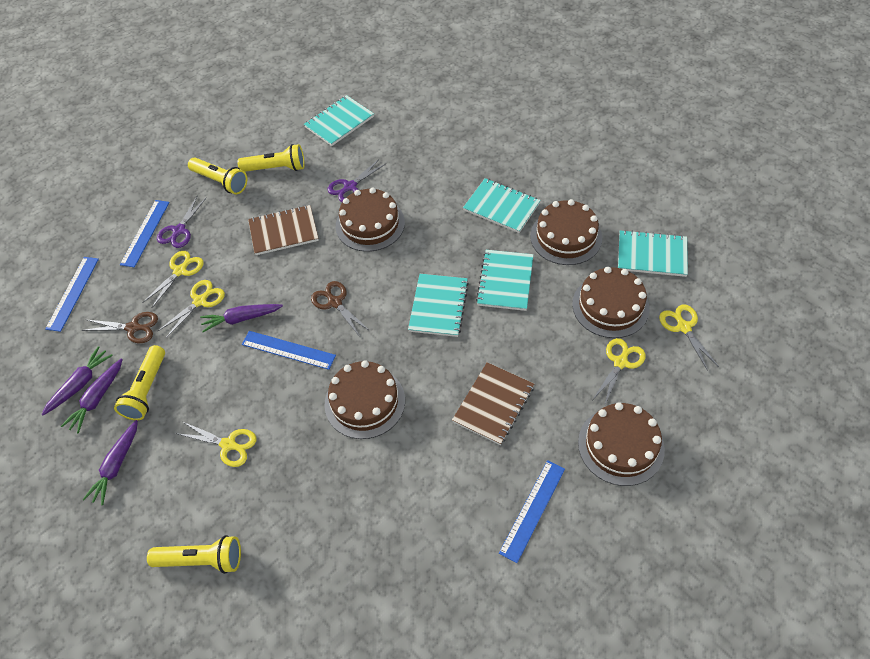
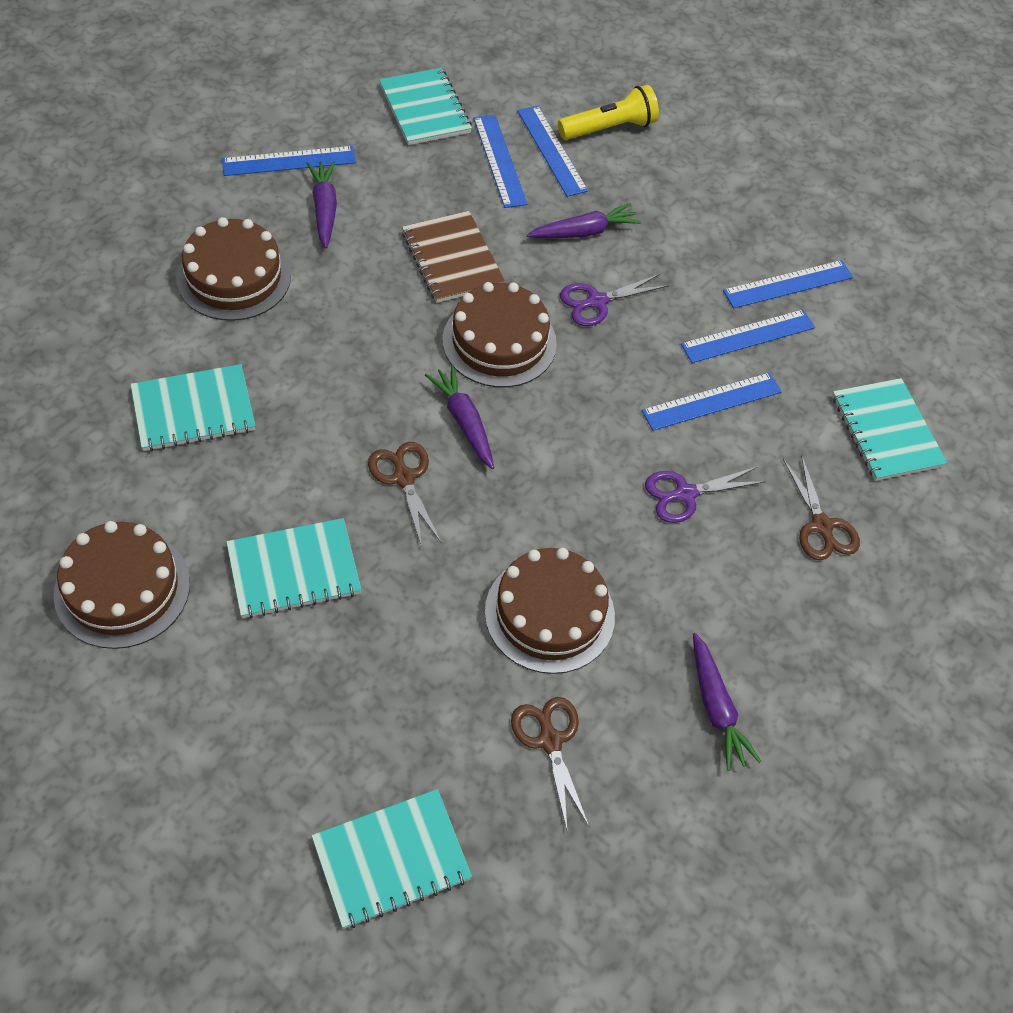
blue ruler: 4 -> 6
brown cake: 5 -> 4
brown notebook: 2 -> 1
brown scissors: 2 -> 3
yellow flashlight: 4 -> 1
yellow scissors: 5 -> 0

